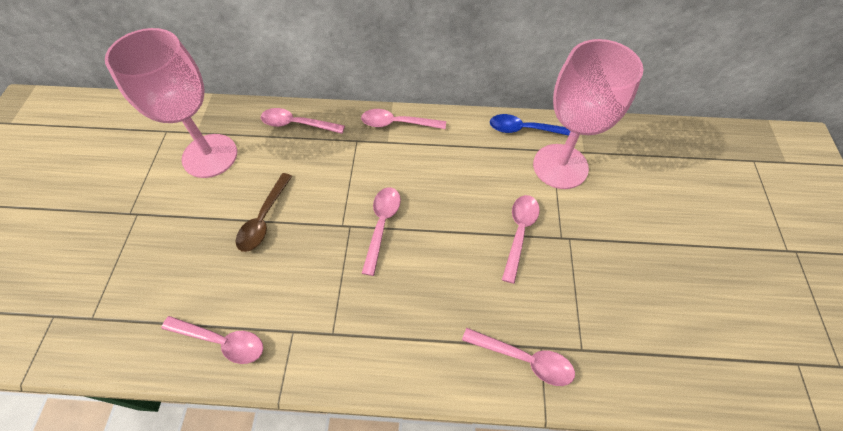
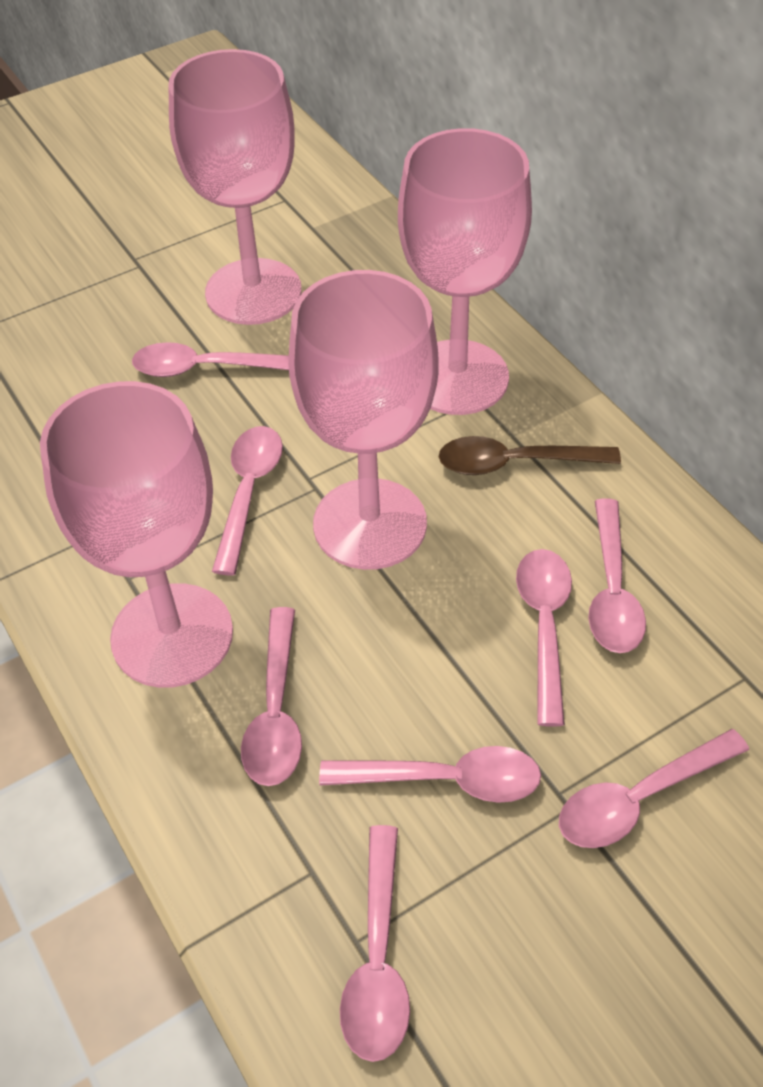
blue spoon: 1 -> 0
pink goblet: 2 -> 4
pink spoon: 6 -> 8

